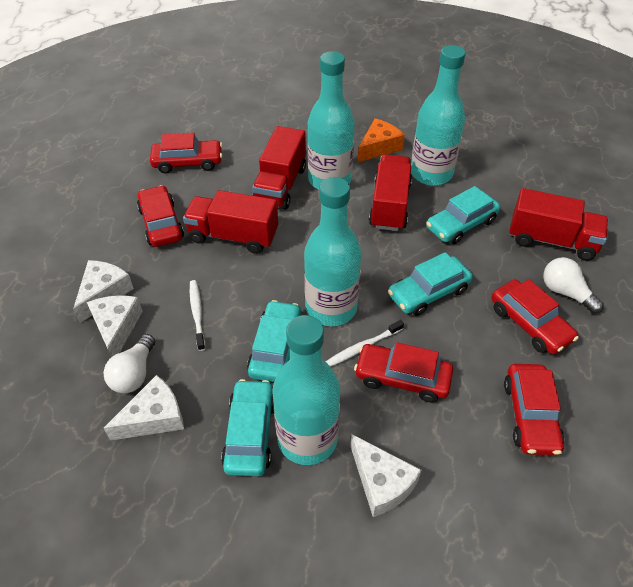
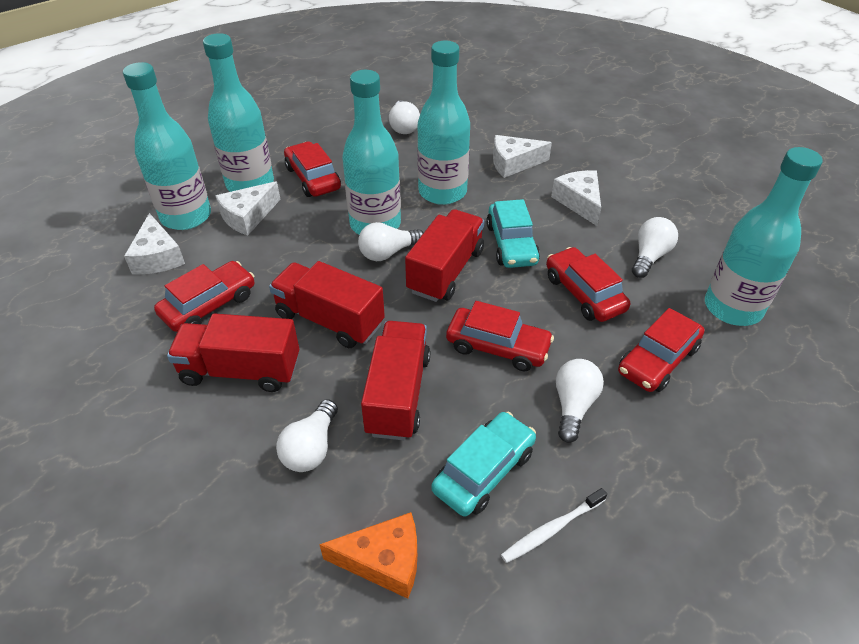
turquoise bottle: 4 -> 5
turquoise car: 4 -> 2
white light bulb: 2 -> 5
white toothbrush: 2 -> 1

